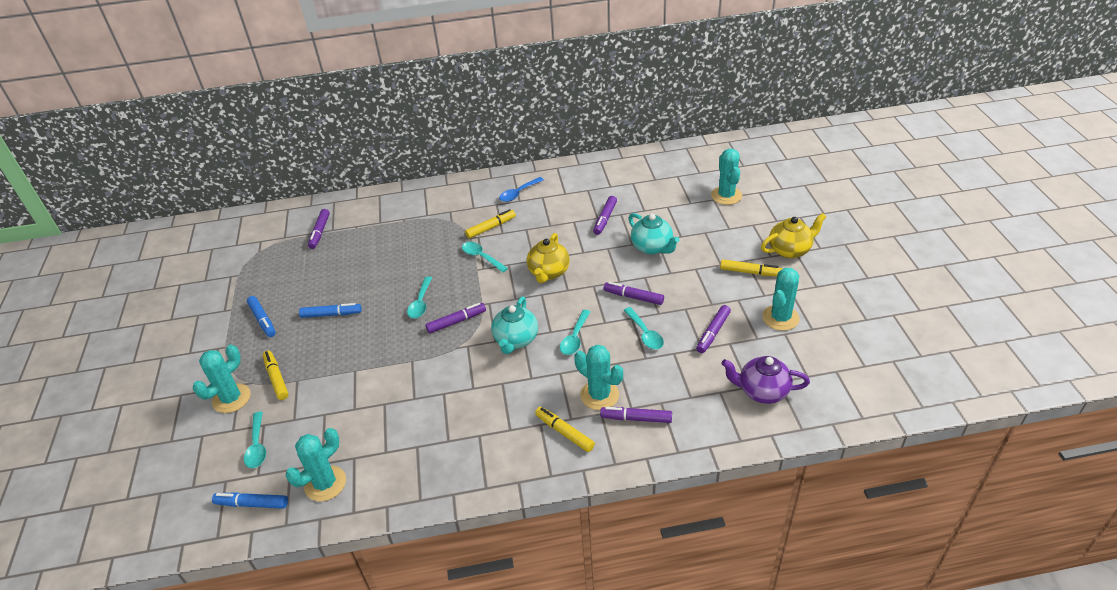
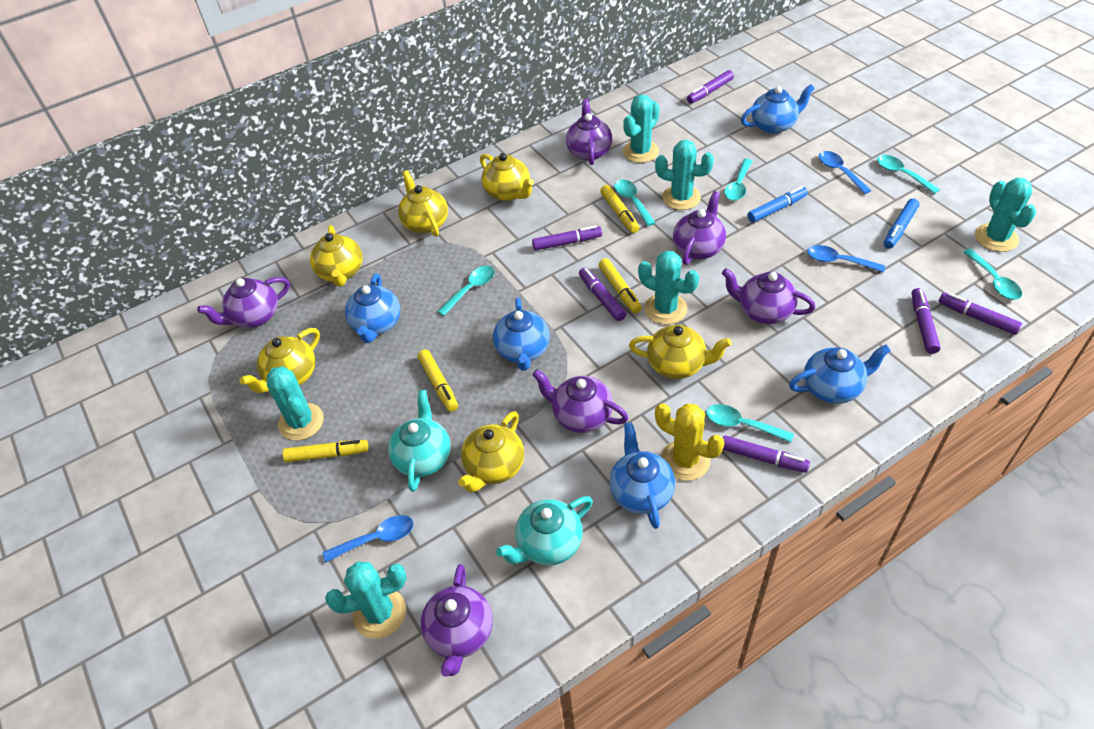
blue marker: 3 -> 2
blue spoon: 1 -> 3
blue teapot: 0 -> 5
purple teapot: 1 -> 6
turquoise cactus: 5 -> 6
turquoise spoon: 5 -> 6
yellow cactus: 0 -> 1
yellow teapot: 2 -> 6

